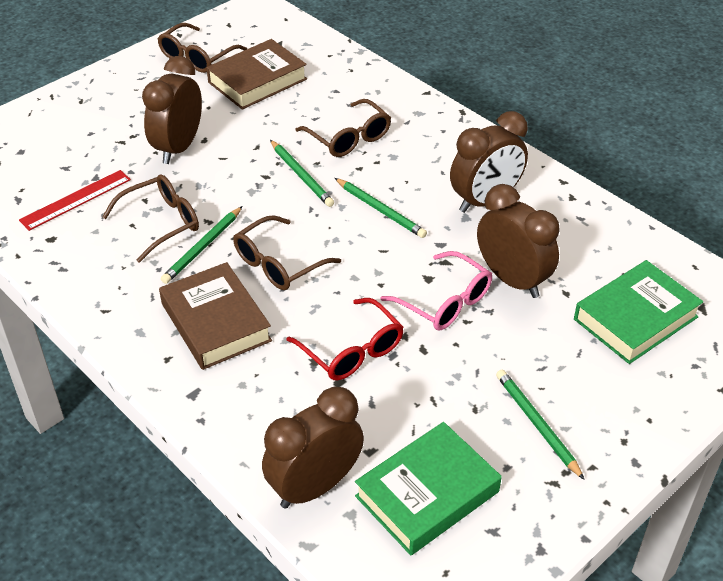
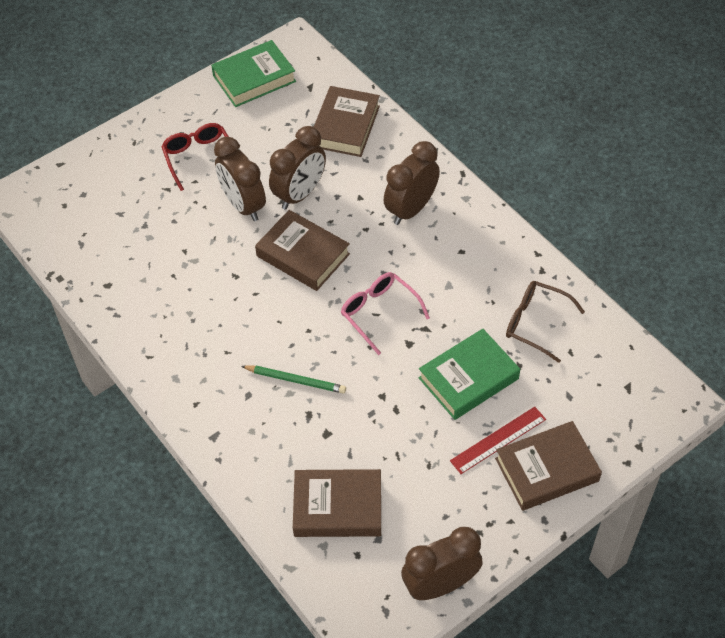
brown book: 2 -> 4
brown glasses: 4 -> 1
green pencil: 4 -> 1

